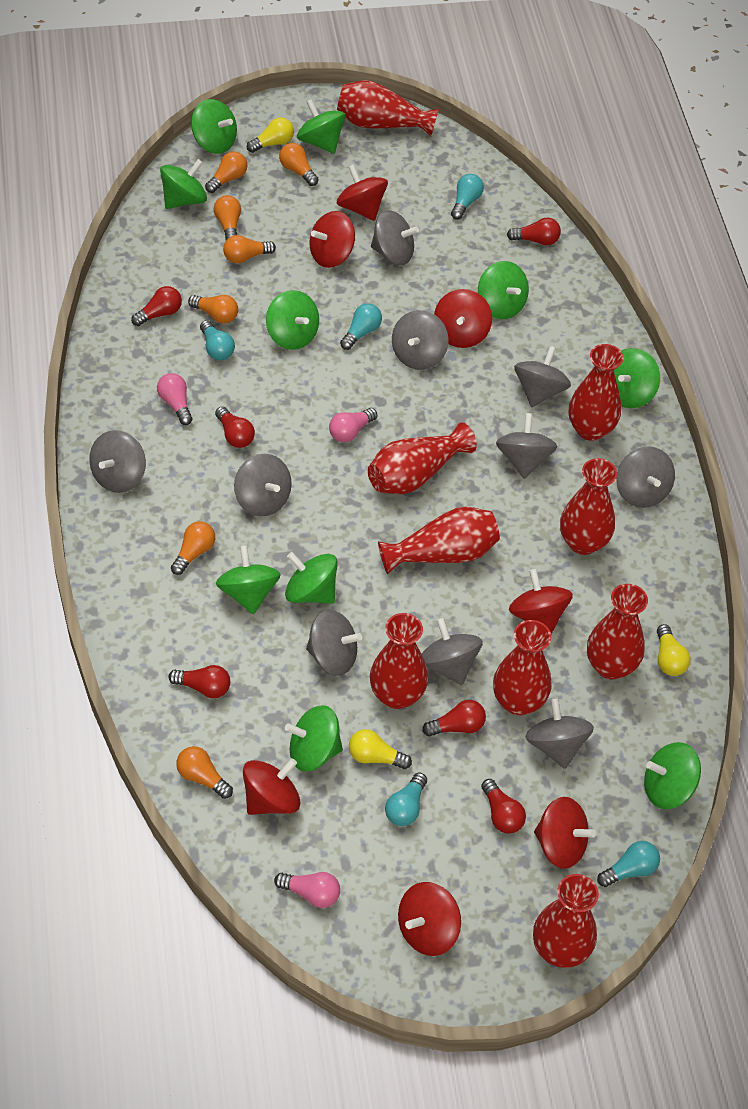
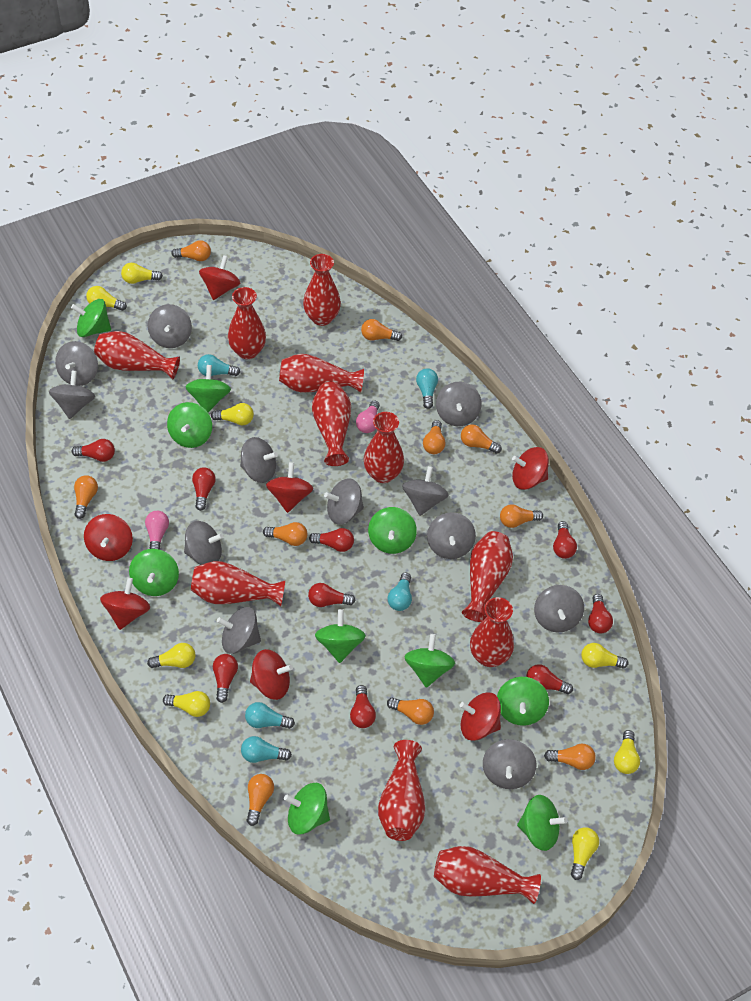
grey spinning top: 10 -> 12
orange light bulb: 7 -> 10
pink light bulb: 3 -> 2
red light bulb: 6 -> 9
red vase: 9 -> 11
yellow light bulb: 3 -> 8

